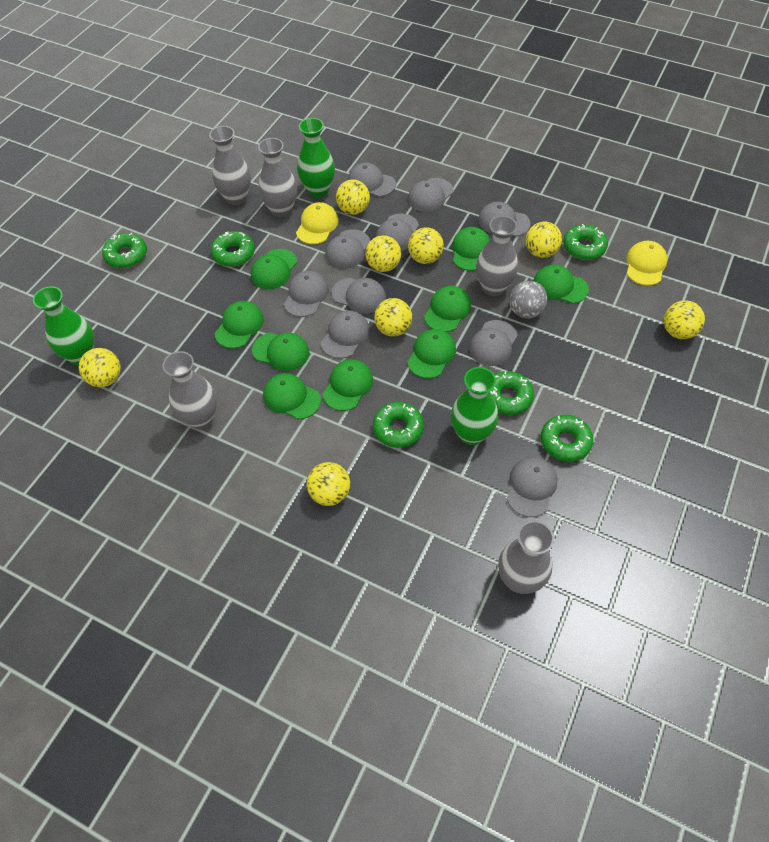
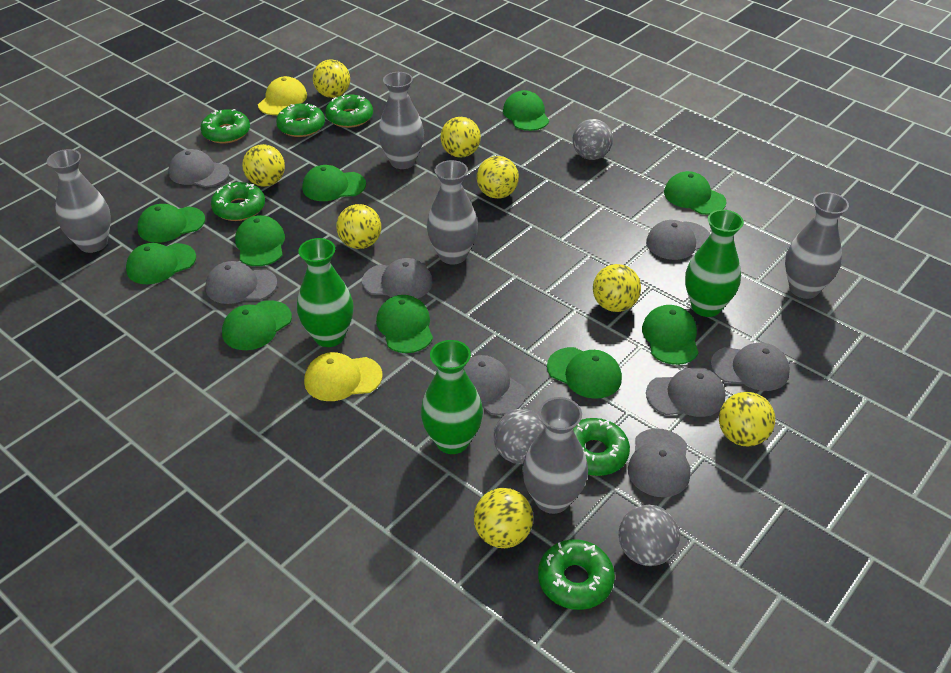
green cap: 9 -> 10
grey ball: 1 -> 3
grey cap: 10 -> 8

